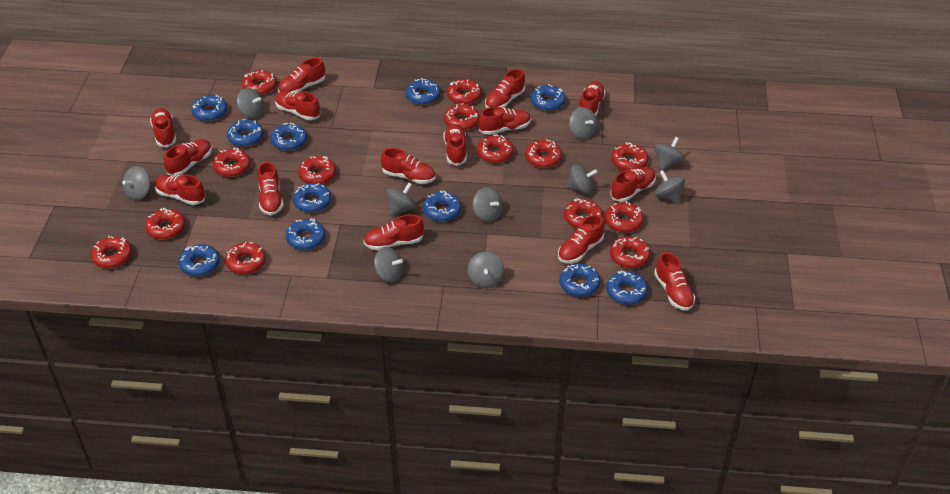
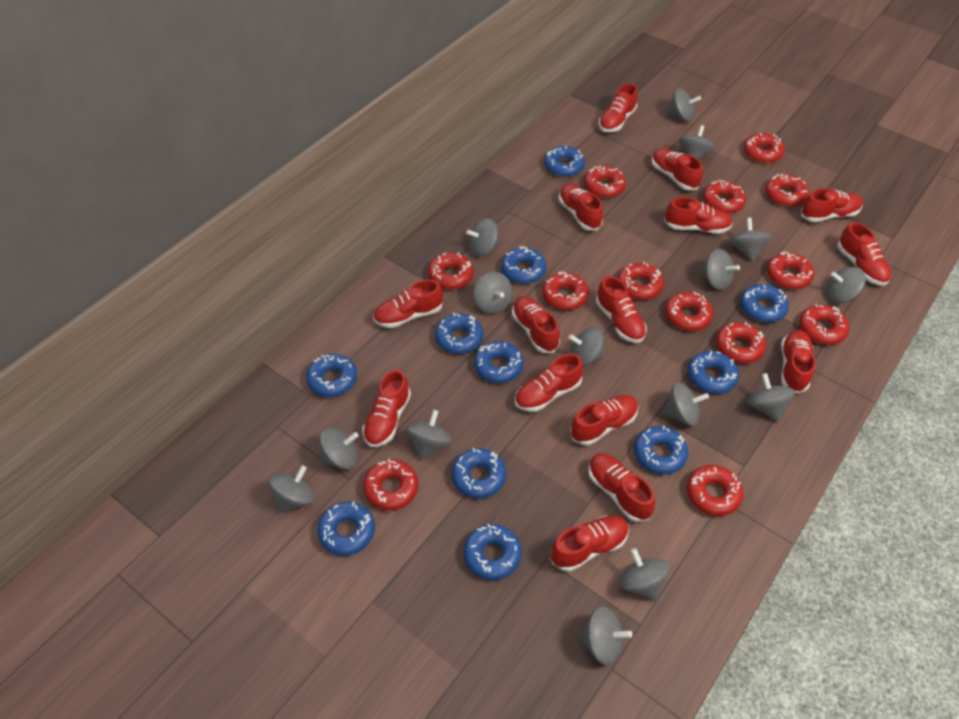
grey spinning top: 10 -> 15
red donut: 14 -> 13

